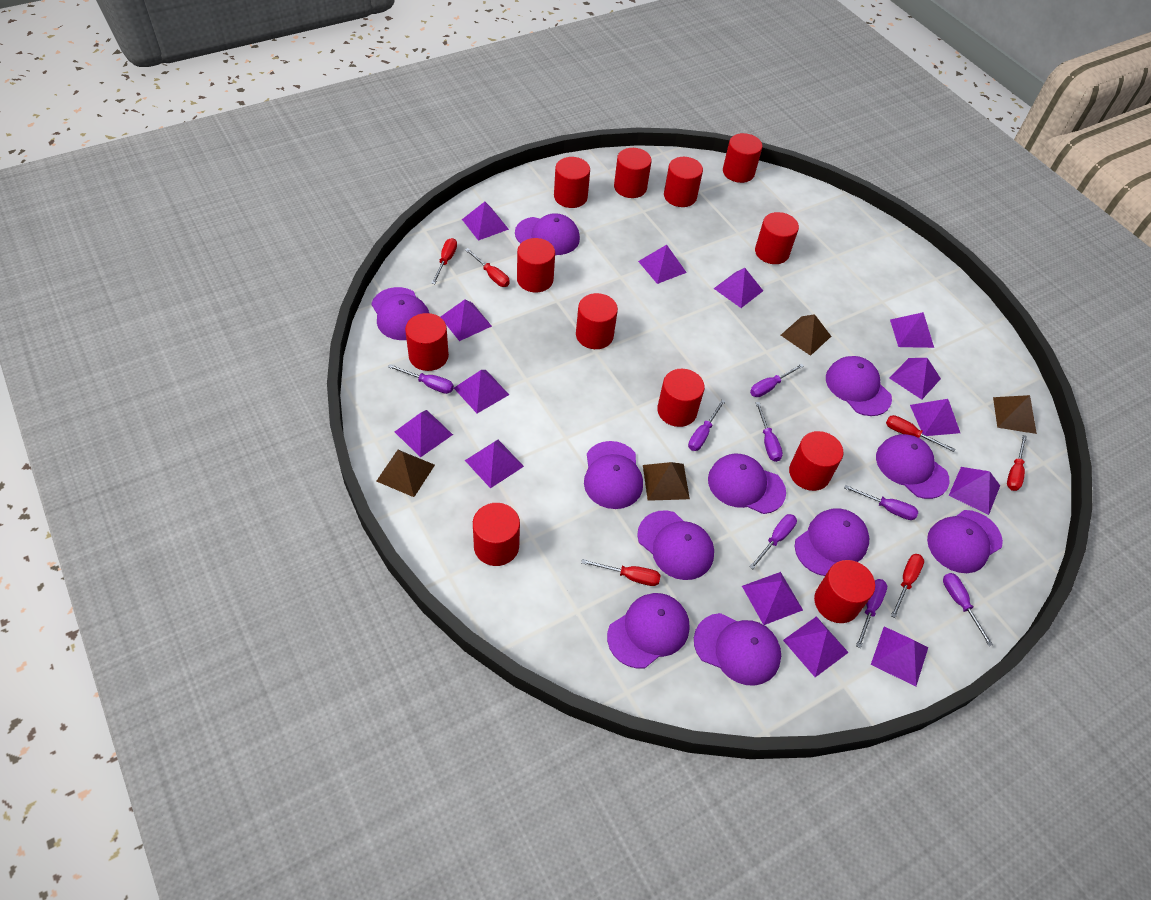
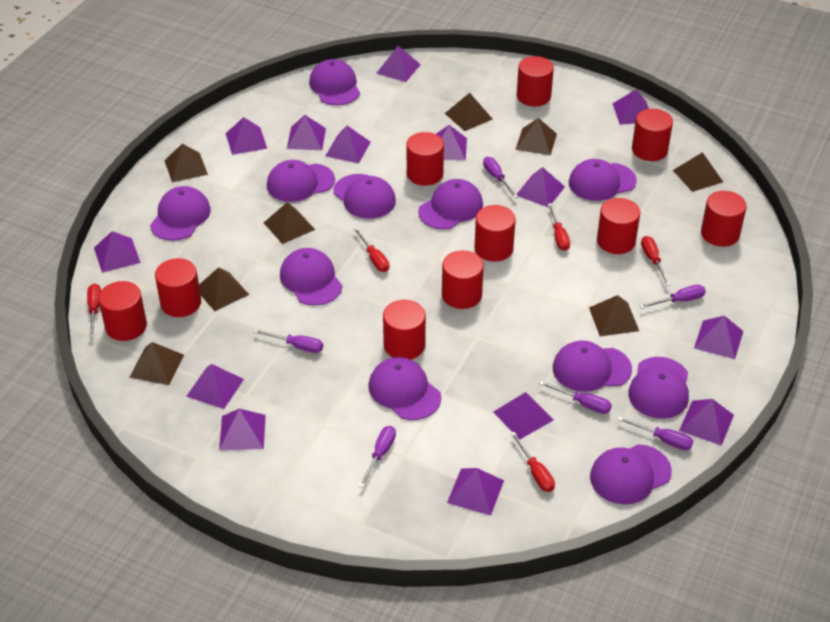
brown pyramid: 4 -> 8
purple screwdriver: 8 -> 6
red cylinder: 12 -> 10
red screwdriver: 6 -> 5

